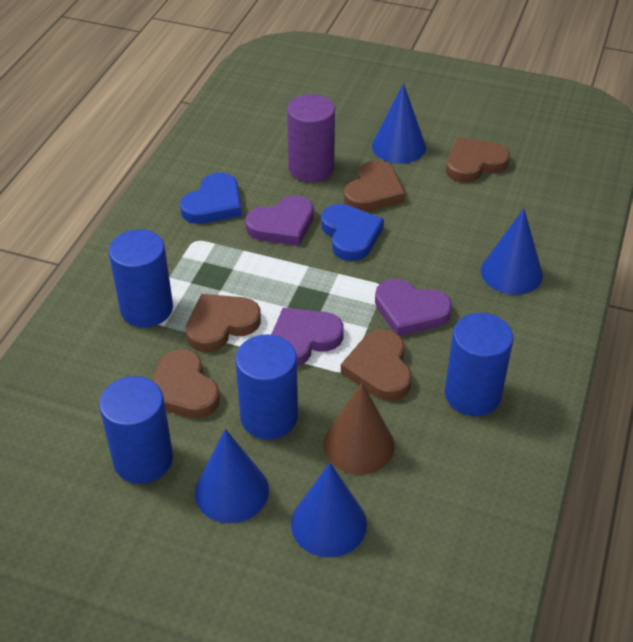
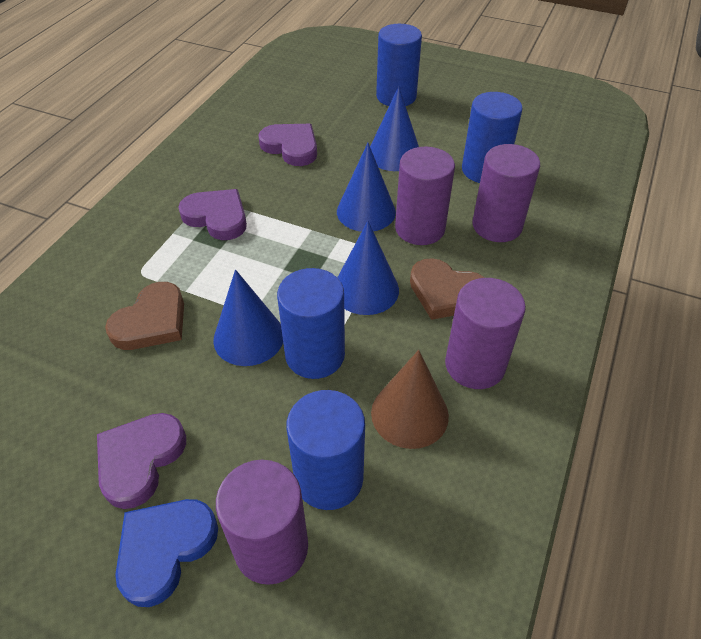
blue heart: 2 -> 1
brown heart: 5 -> 2
purple cylinder: 1 -> 4

